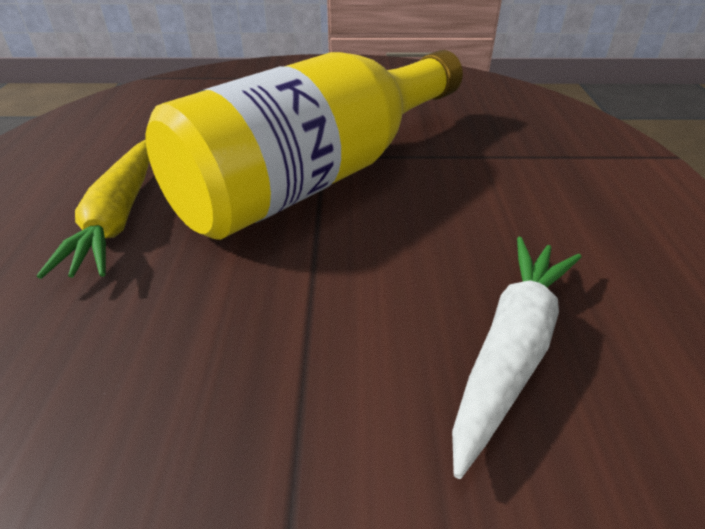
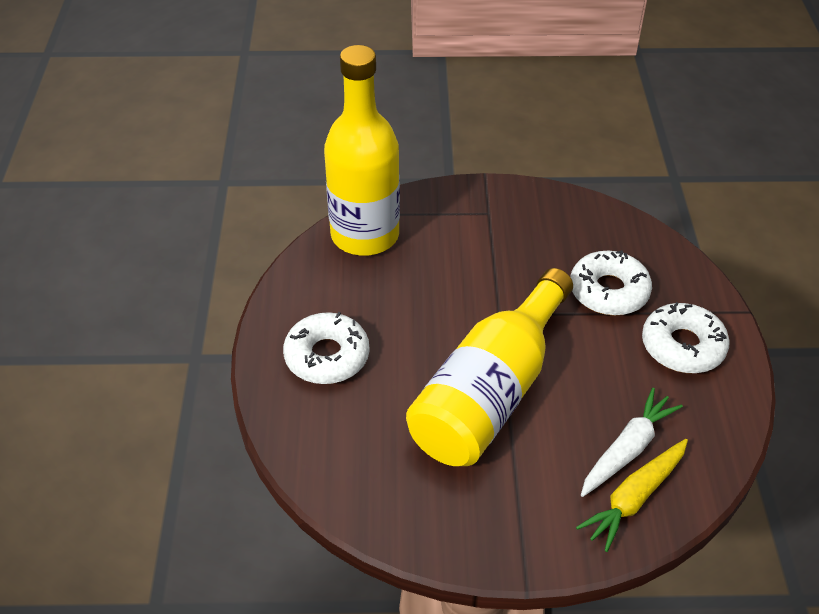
white donut: 0 -> 3
yellow bottle: 1 -> 2

